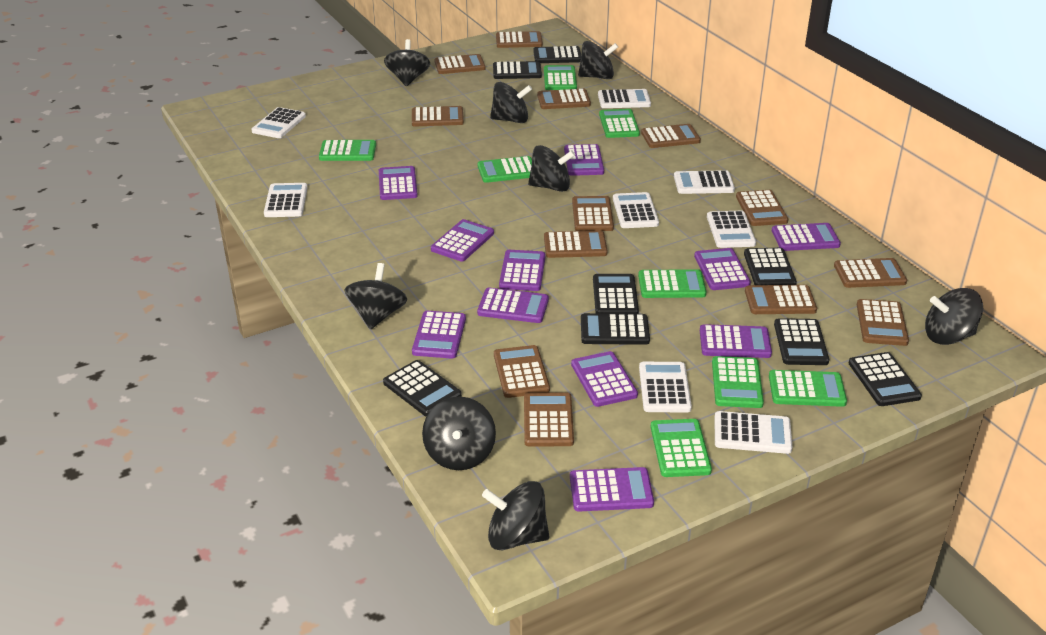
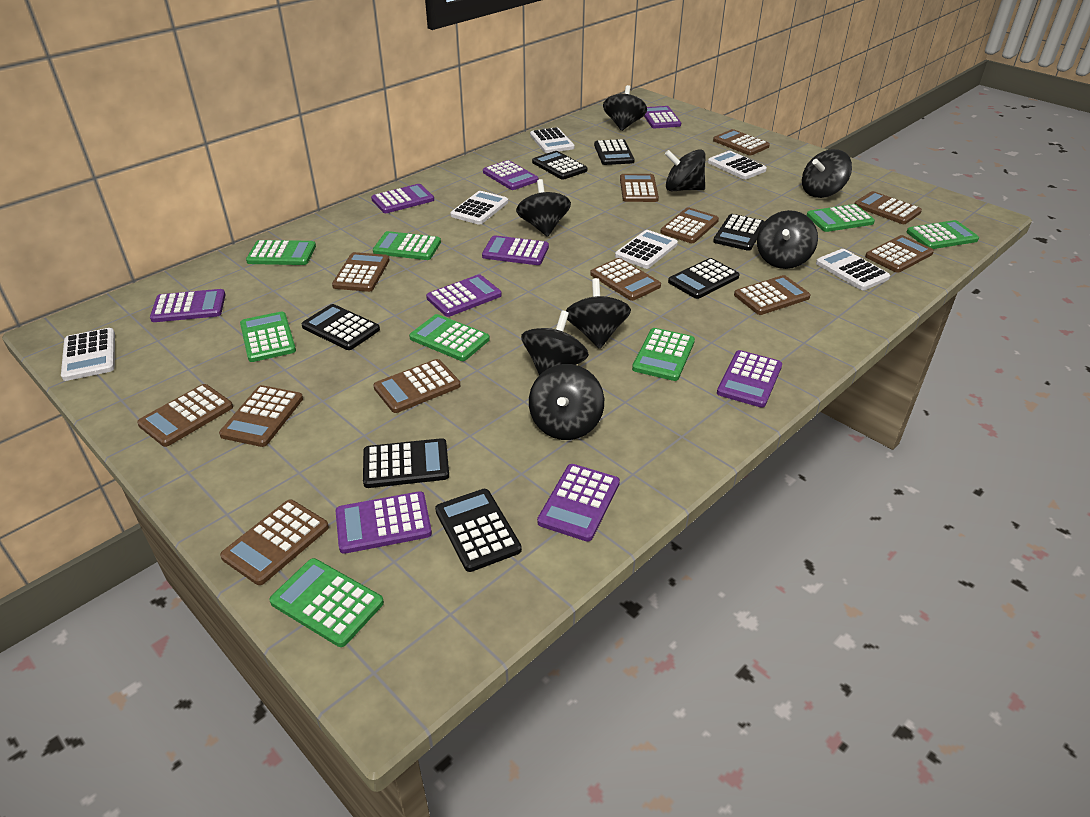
black calculator: 8 -> 7
brown calculator: 13 -> 12
purple calculator: 11 -> 9
white calculator: 8 -> 6

